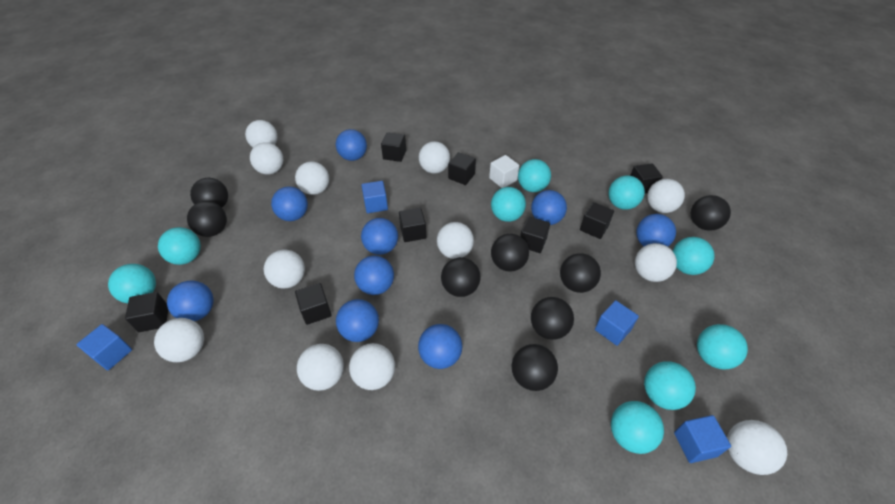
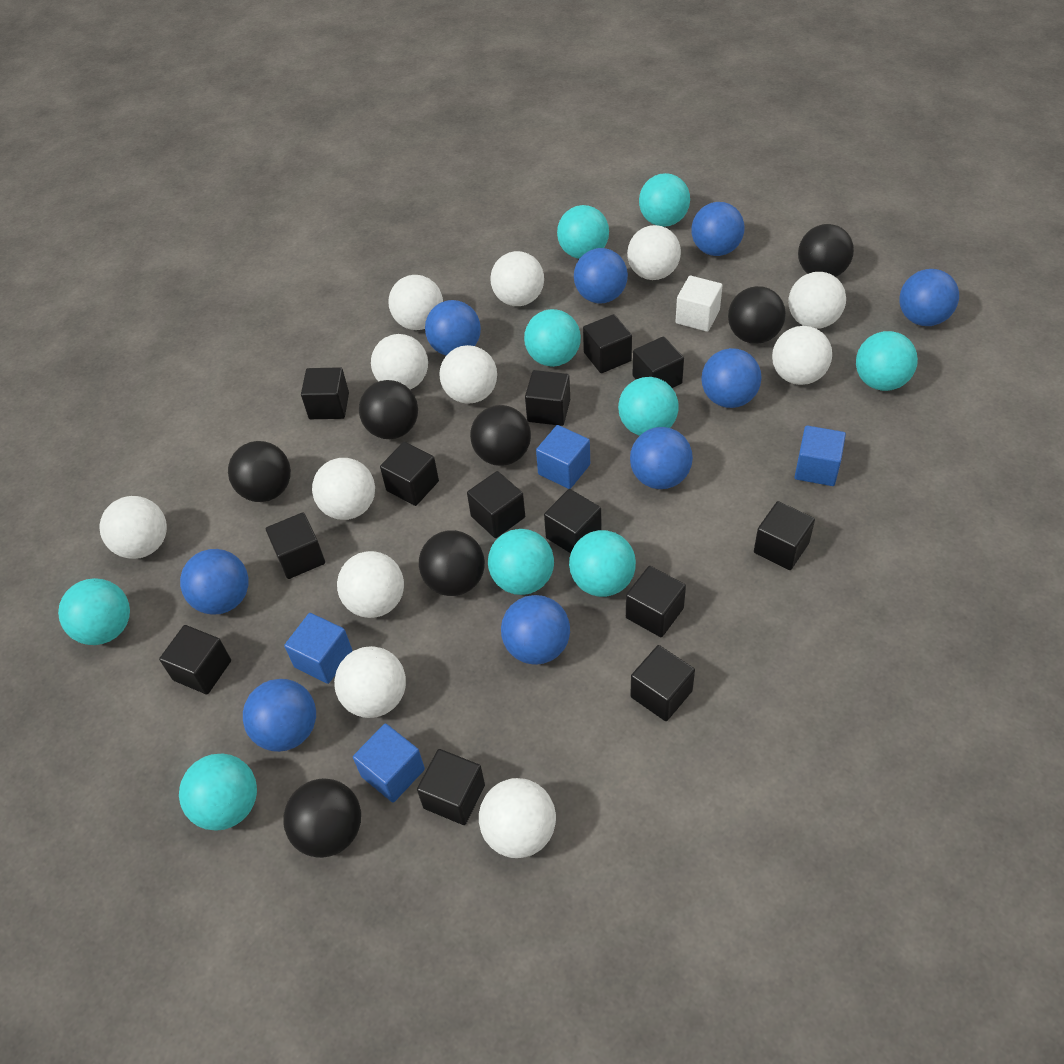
black ball: 8 -> 7
black cube: 8 -> 13

